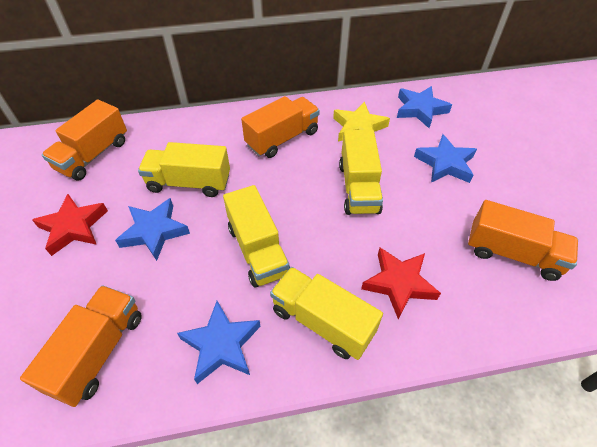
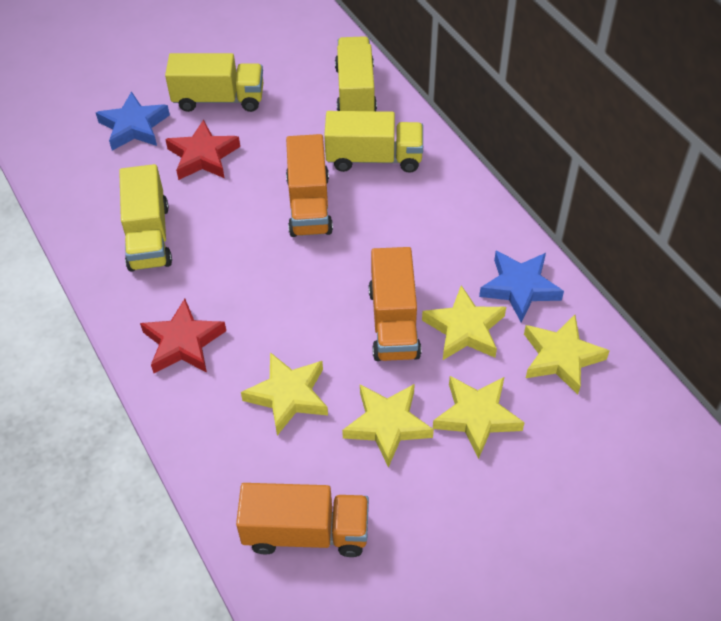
blue star: 4 -> 2
orange truck: 4 -> 3
yellow star: 1 -> 5

